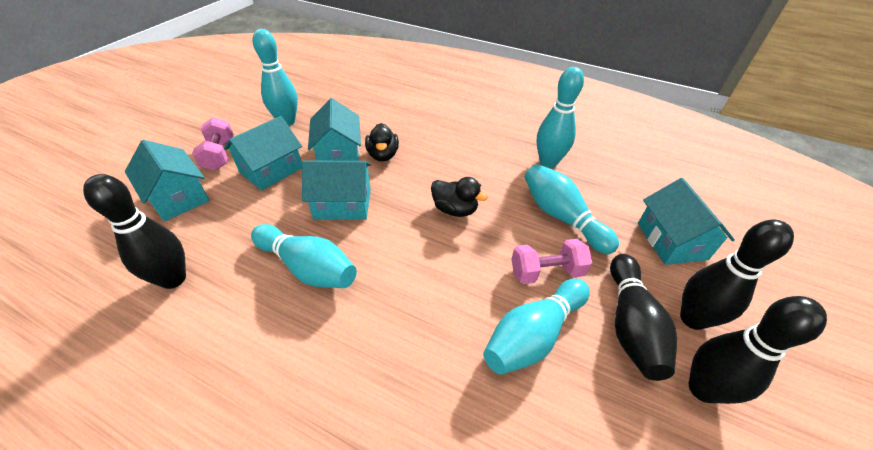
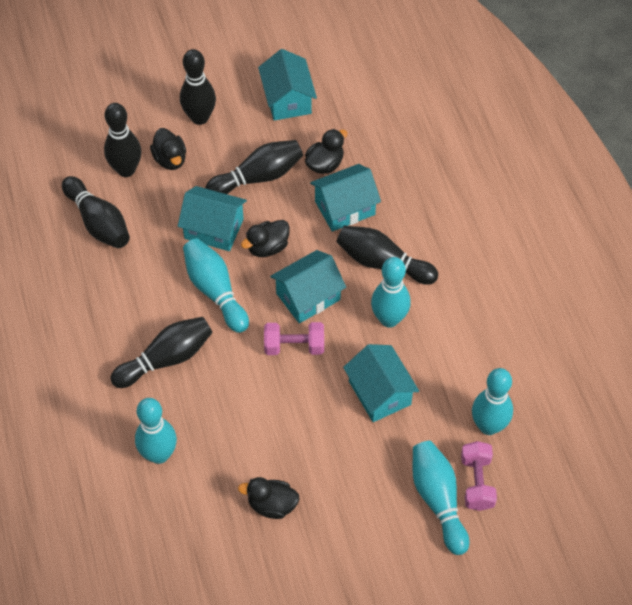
black bowling pin: 4 -> 6
black duck: 2 -> 4

